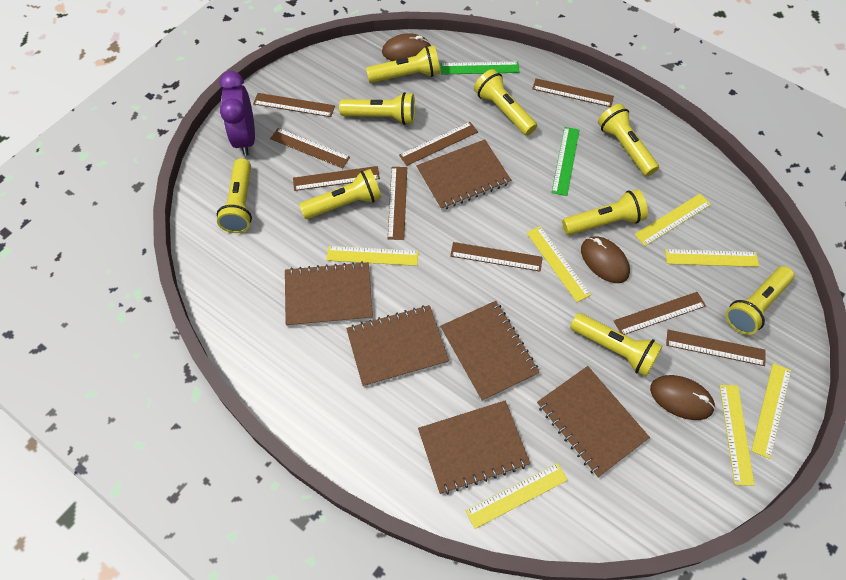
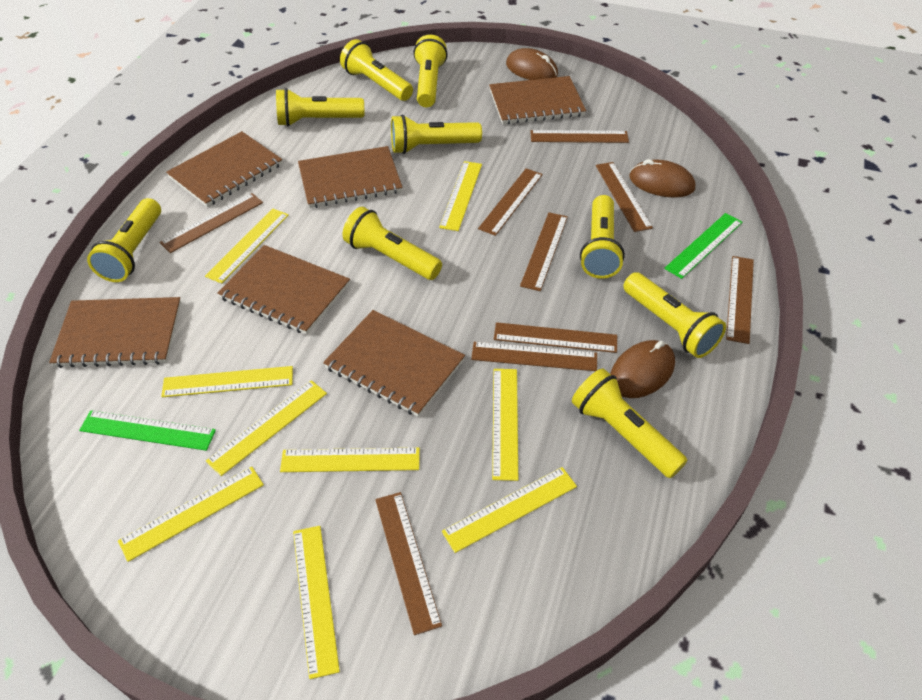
purple clock: 1 -> 0
yellow ruler: 7 -> 9

